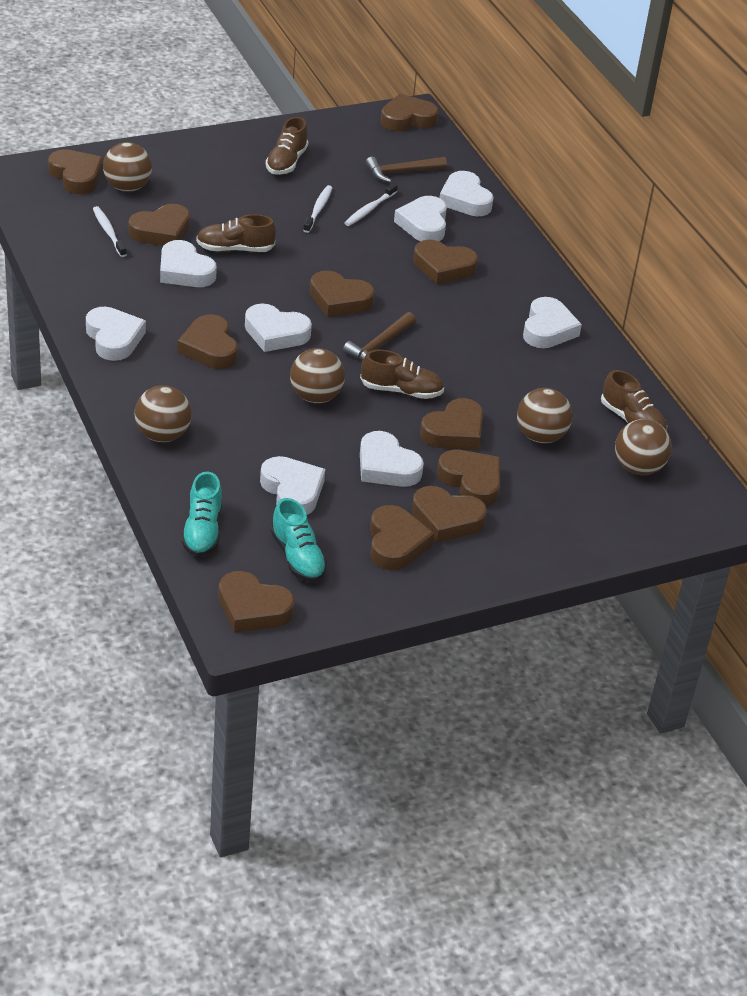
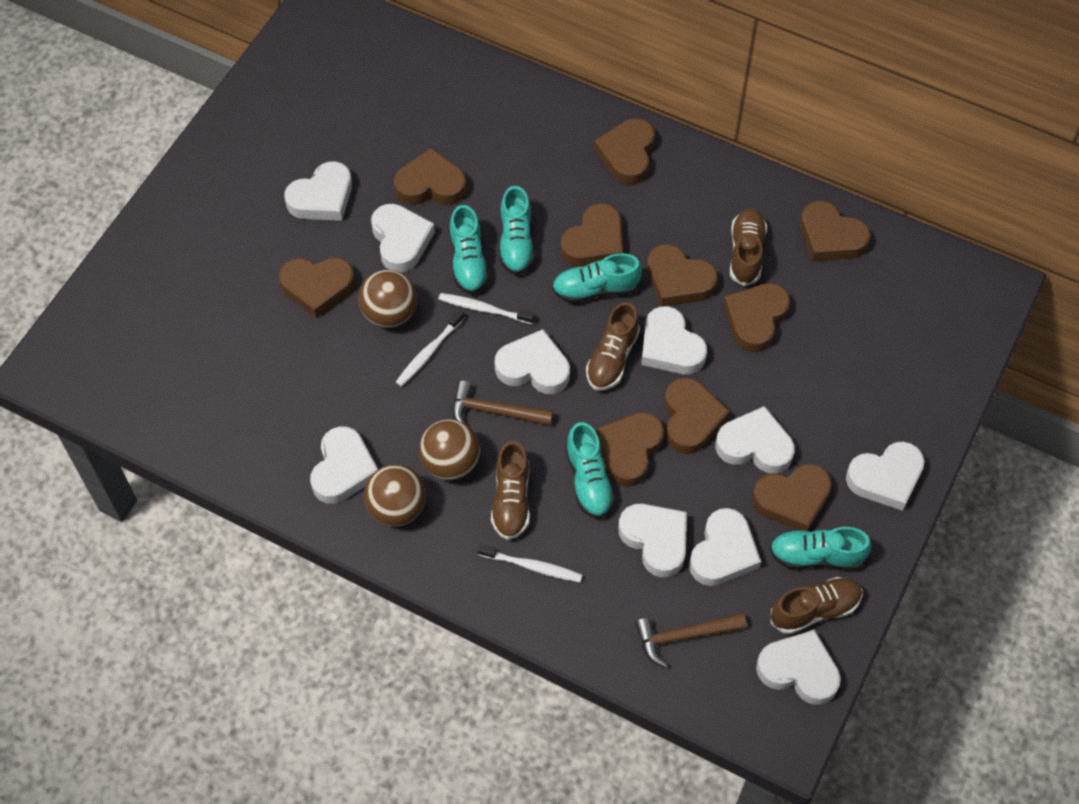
brown ball: 5 -> 3
brown heart: 11 -> 10
turquoise shoe: 2 -> 5
white heart: 8 -> 10

